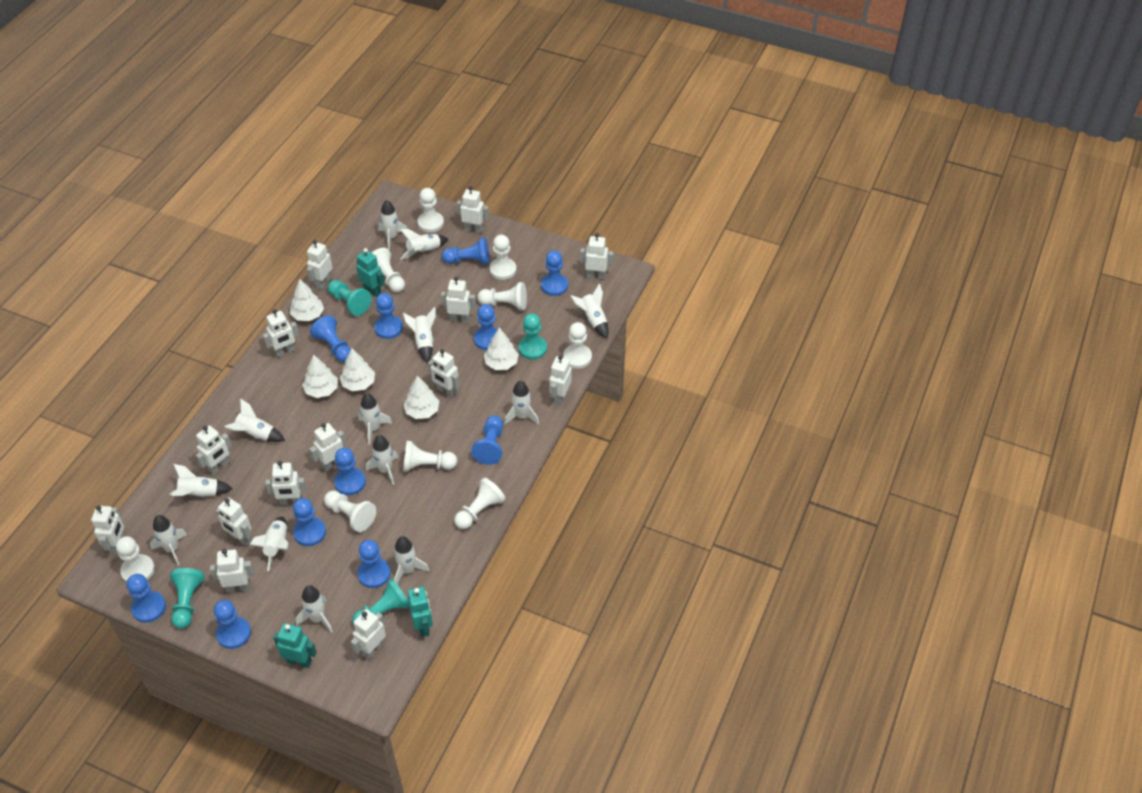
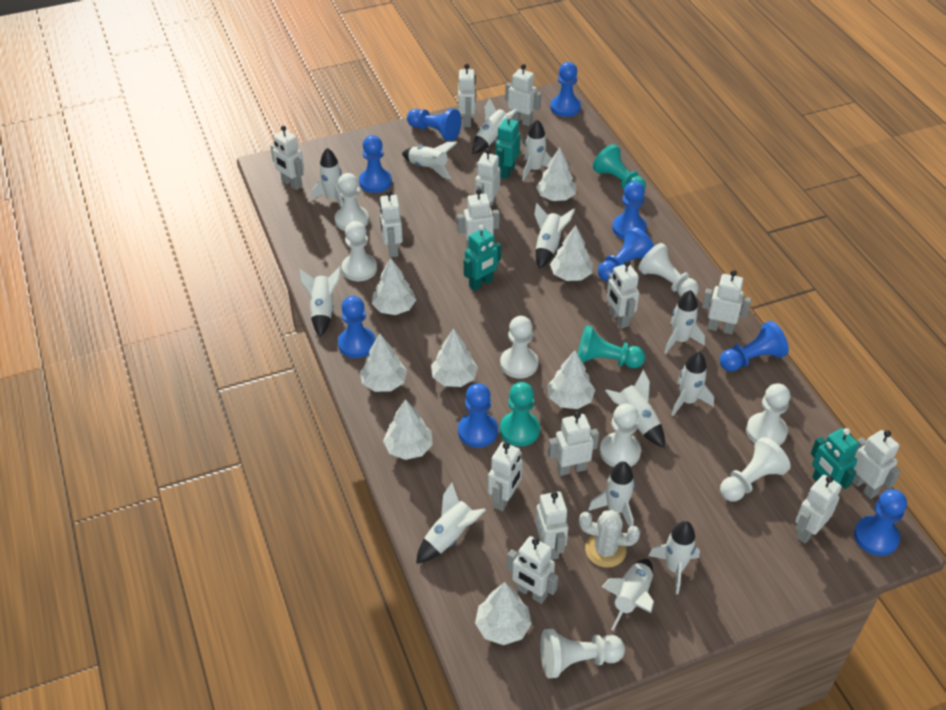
blue pawn: 11 -> 9
turquoise pawn: 4 -> 3
white cactus: 0 -> 1
white pawn: 9 -> 8
white tree: 5 -> 8

